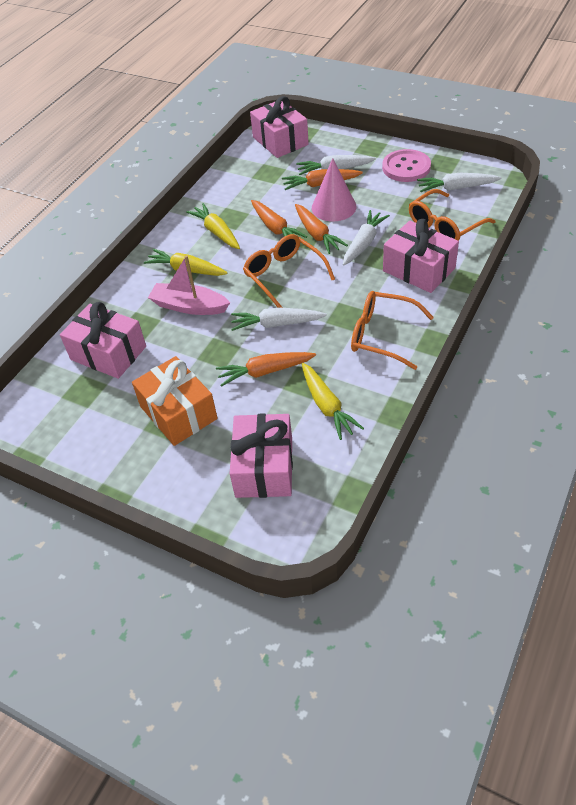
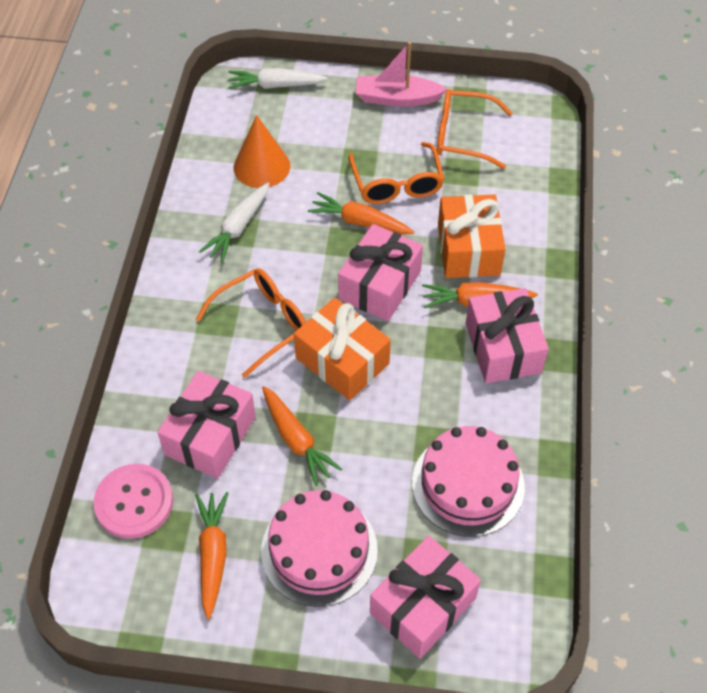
orange cone: 0 -> 1
orange gift: 1 -> 2
pink cake: 0 -> 2
pink cone: 1 -> 0
white carrot: 4 -> 2
yellow carrot: 3 -> 0

